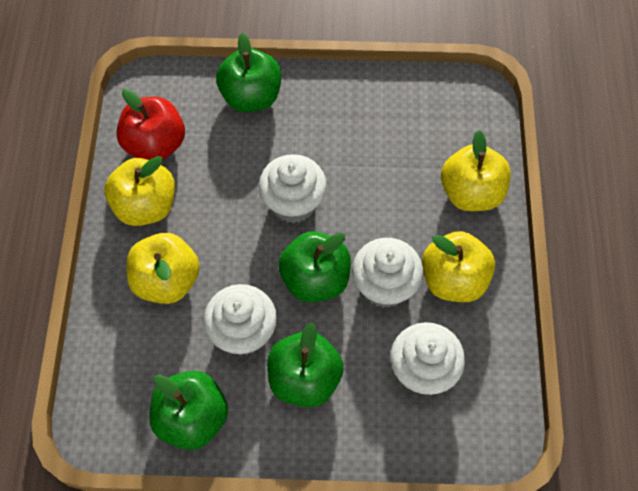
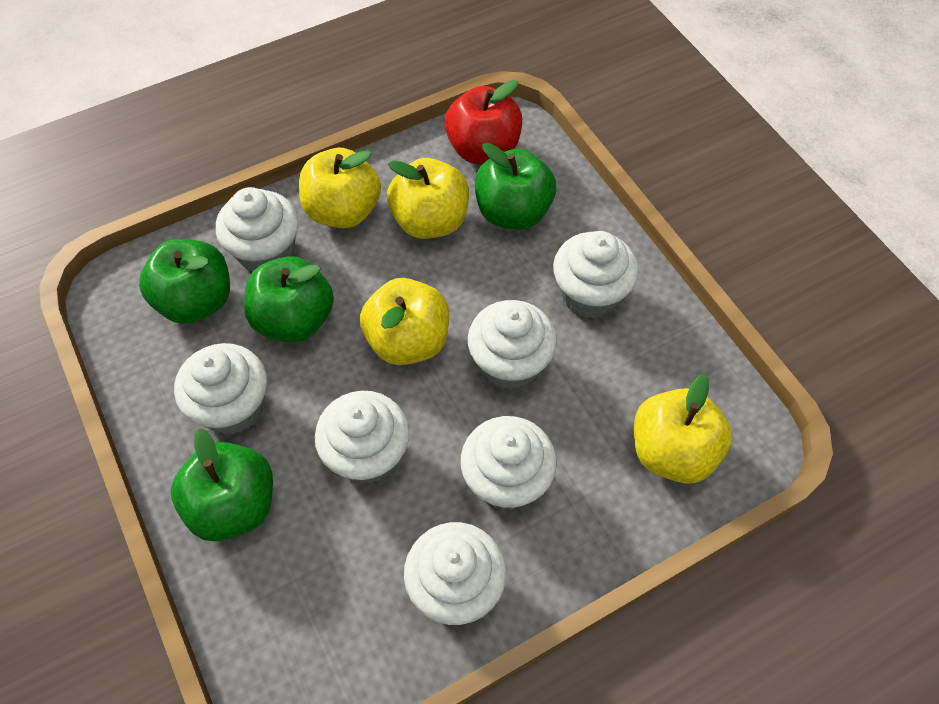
white cupcake: 4 -> 7

